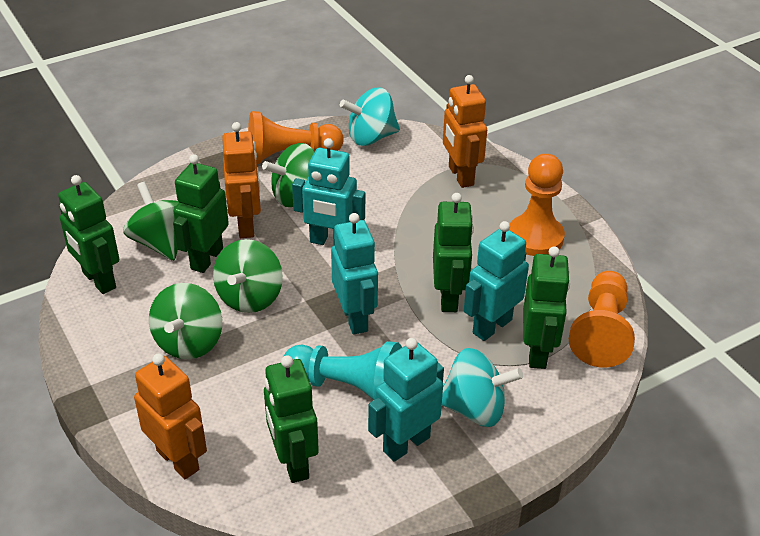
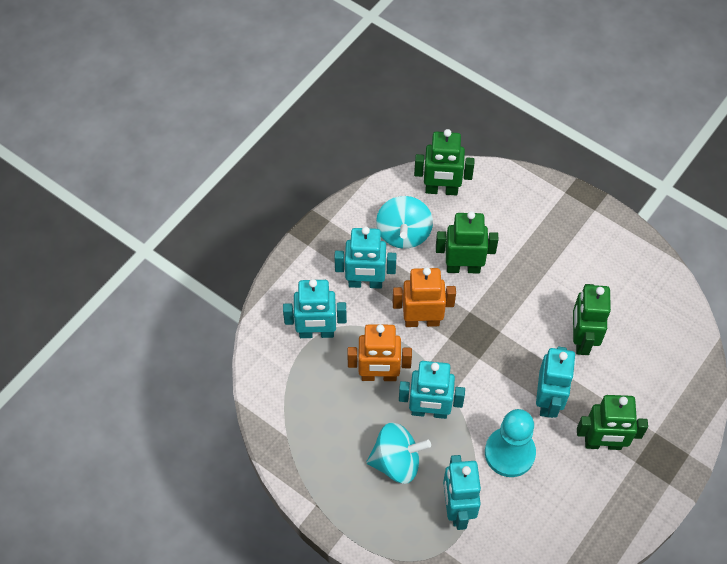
green robot: 5 -> 4
green spinning top: 4 -> 0
orange pawn: 3 -> 0
orange robot: 3 -> 2
turquoise robot: 4 -> 5

